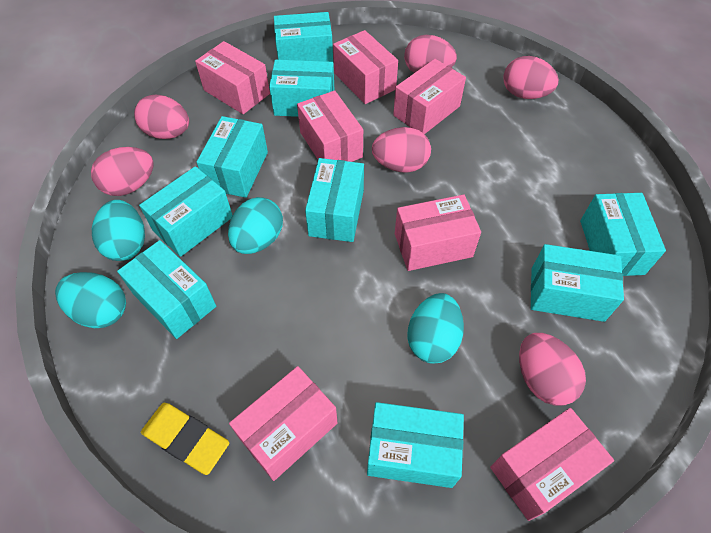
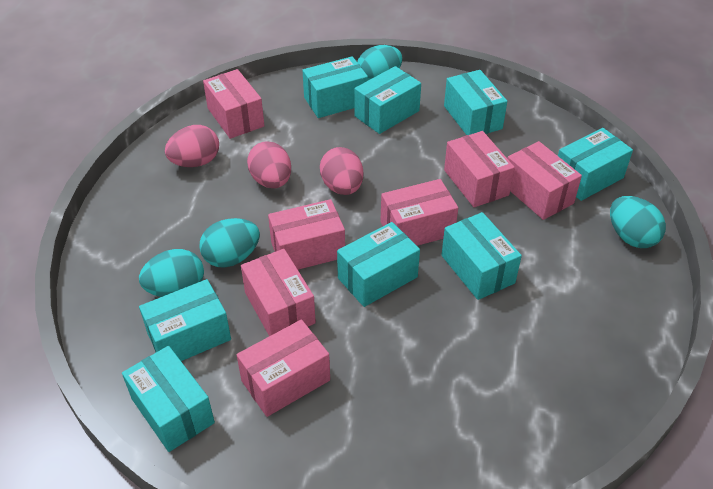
pink egg: 6 -> 3
turquoise box: 9 -> 8
yellow eraser: 1 -> 0

